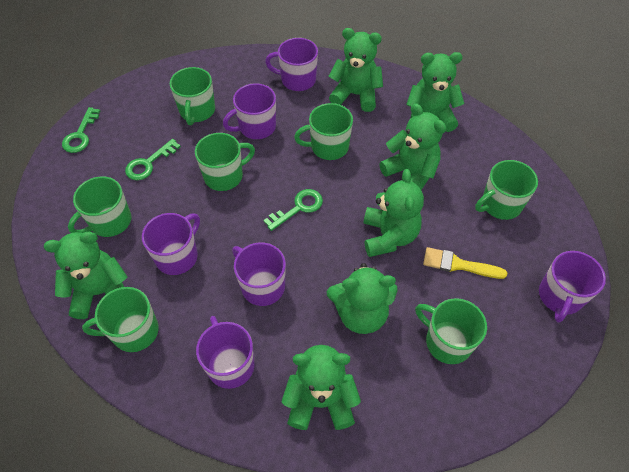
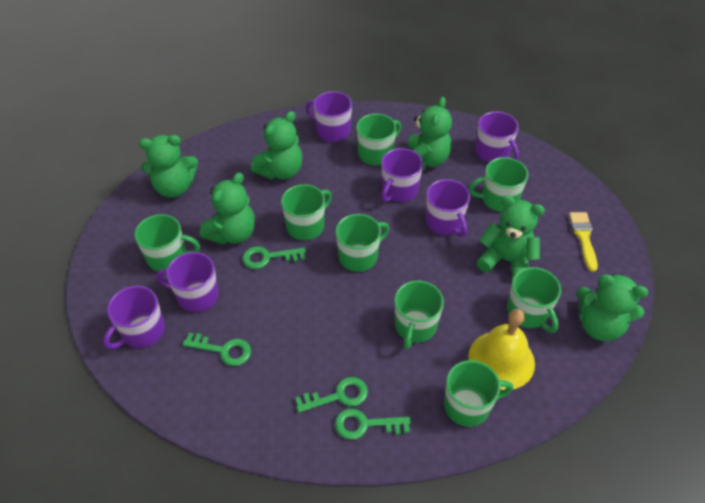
green key: 3 -> 4
green mug: 7 -> 8
green teddy bear: 7 -> 6
yellow bell: 0 -> 1

